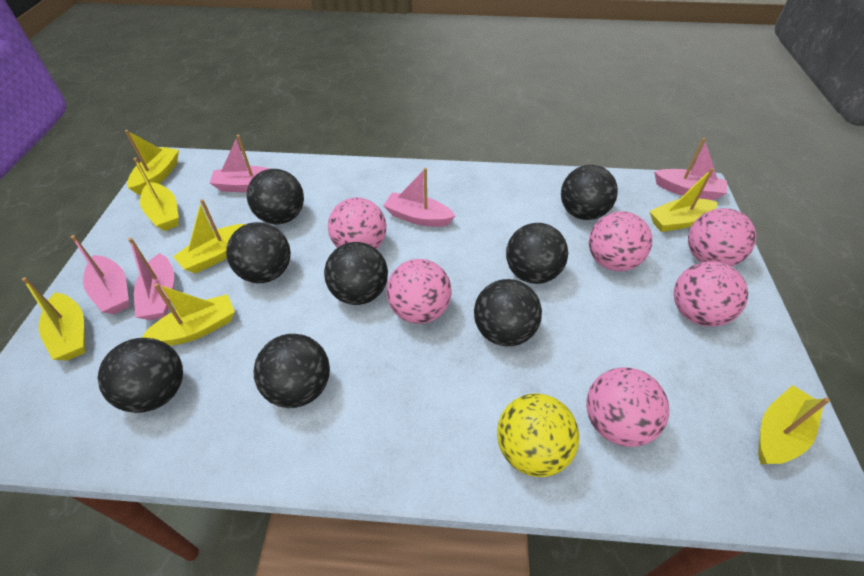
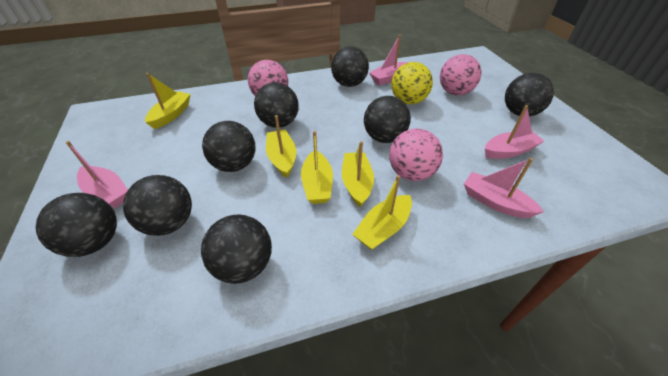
pink ball: 6 -> 3
pink boat: 5 -> 4
yellow boat: 7 -> 5

